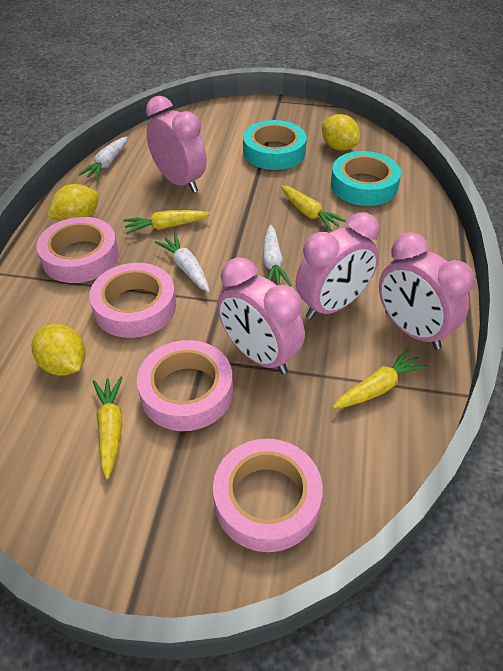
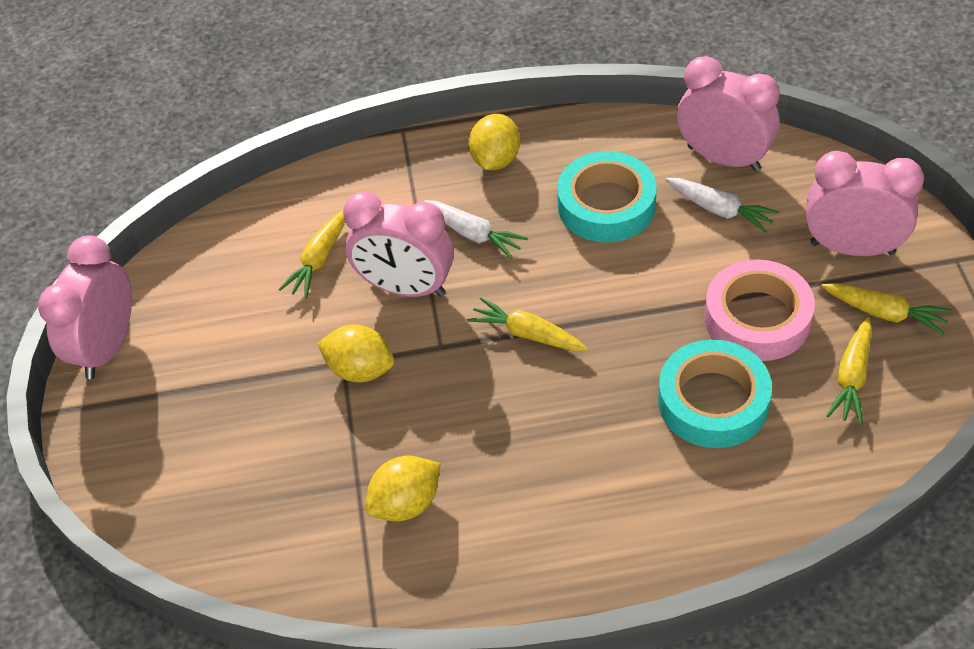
pink tape: 4 -> 1
white carrot: 3 -> 2

